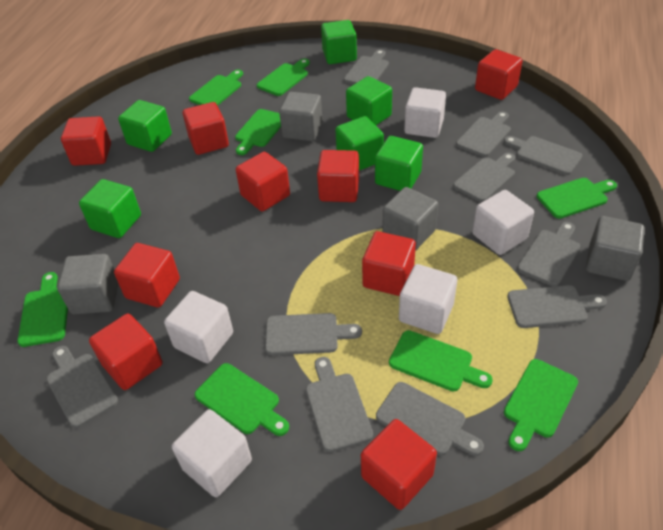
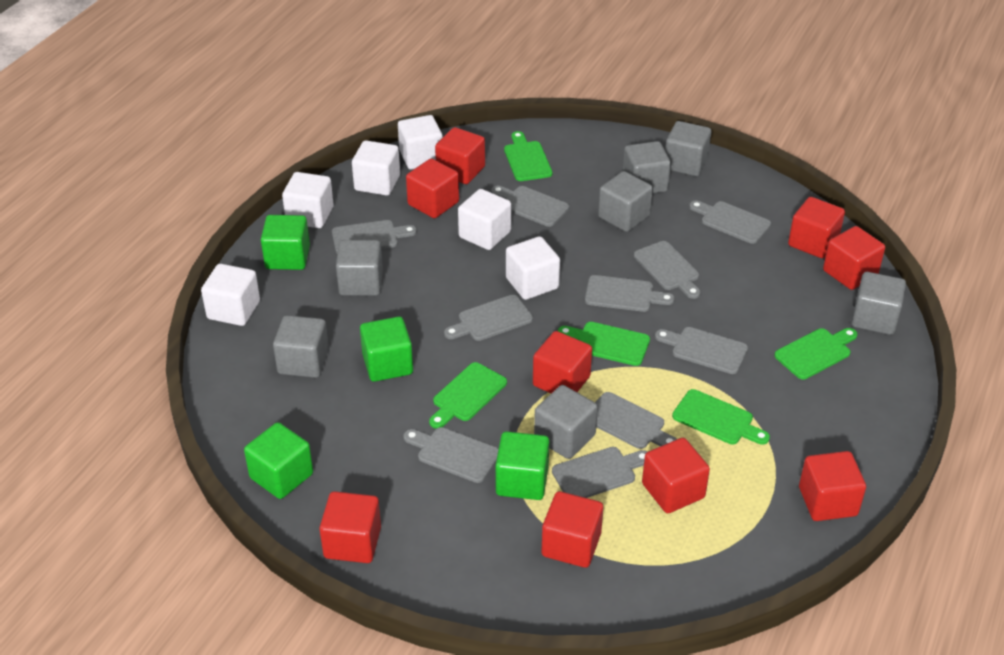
green cube: 6 -> 4
green cutting board: 8 -> 5
grey cube: 4 -> 7
white cube: 5 -> 6

